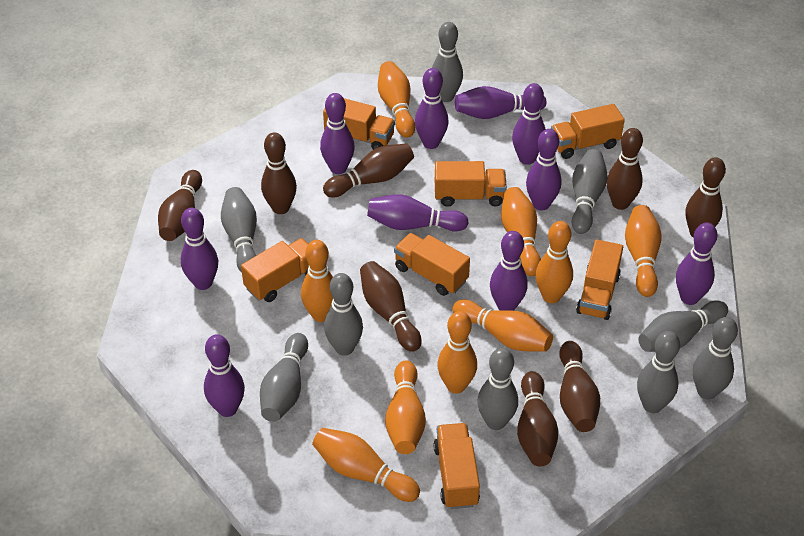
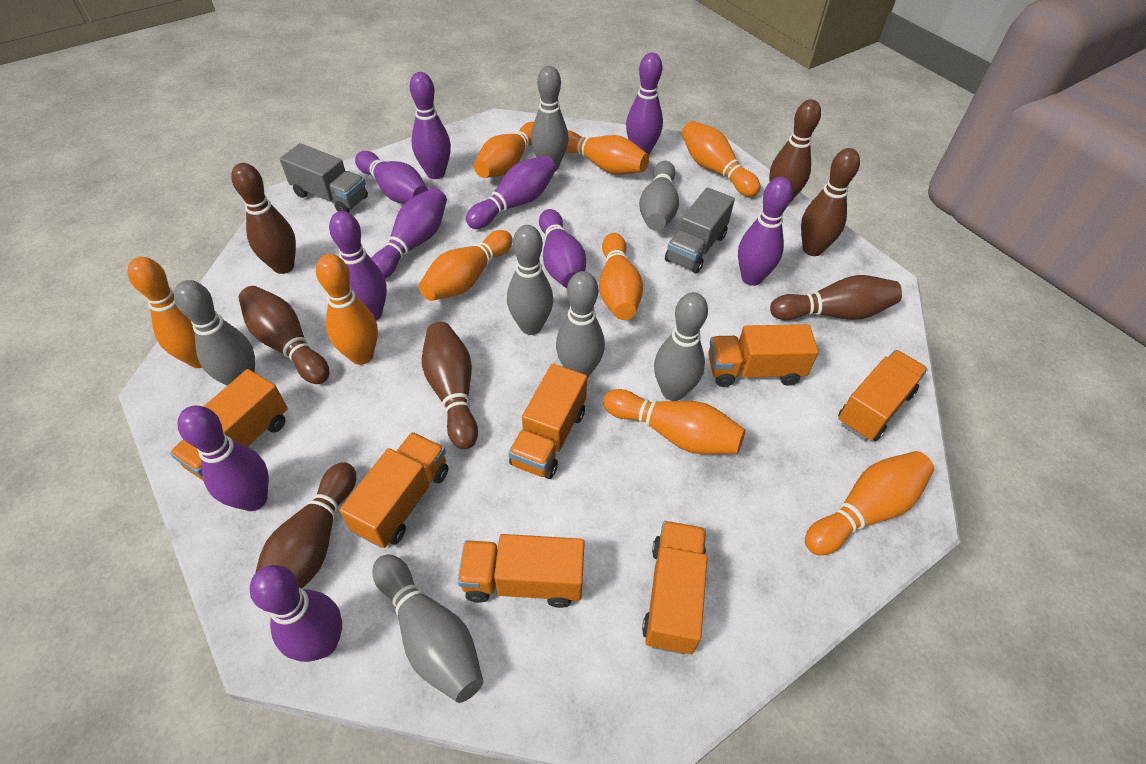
brown bowling pin: 8 -> 7
grey bowling pin: 9 -> 7
grey truck: 0 -> 2

